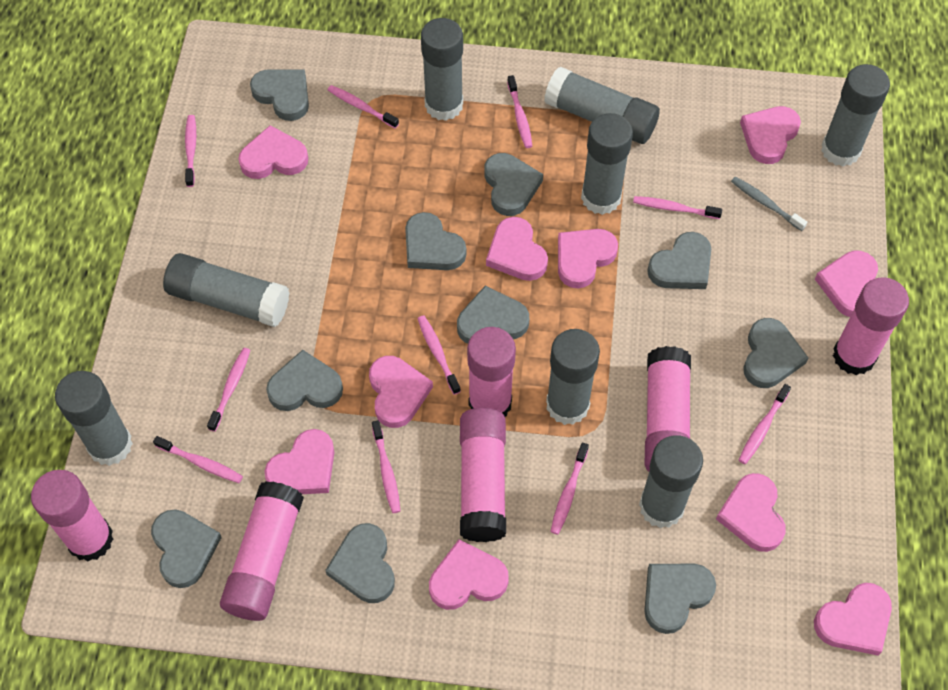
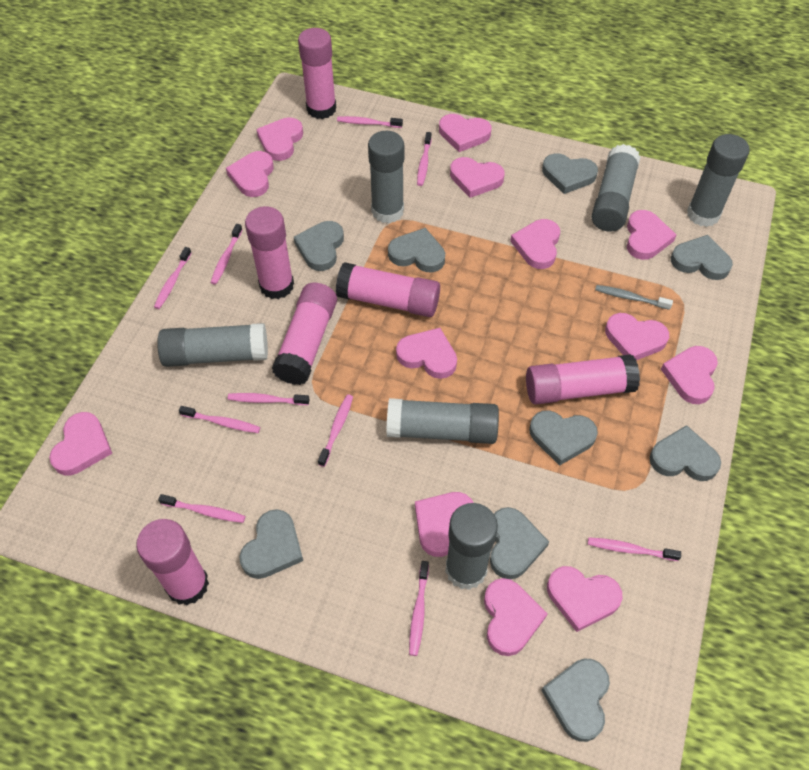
grey glue stick: 8 -> 6
grey heart: 10 -> 9
pink heart: 10 -> 13

